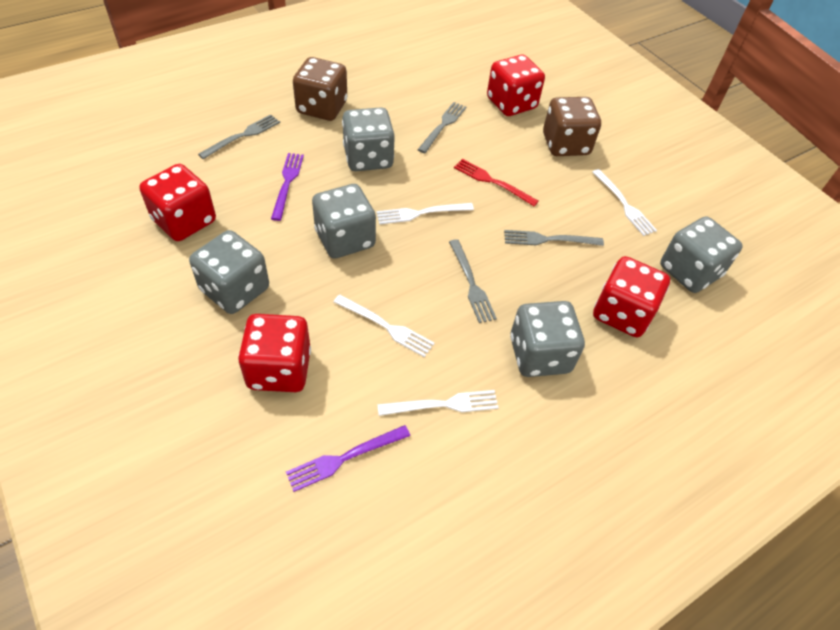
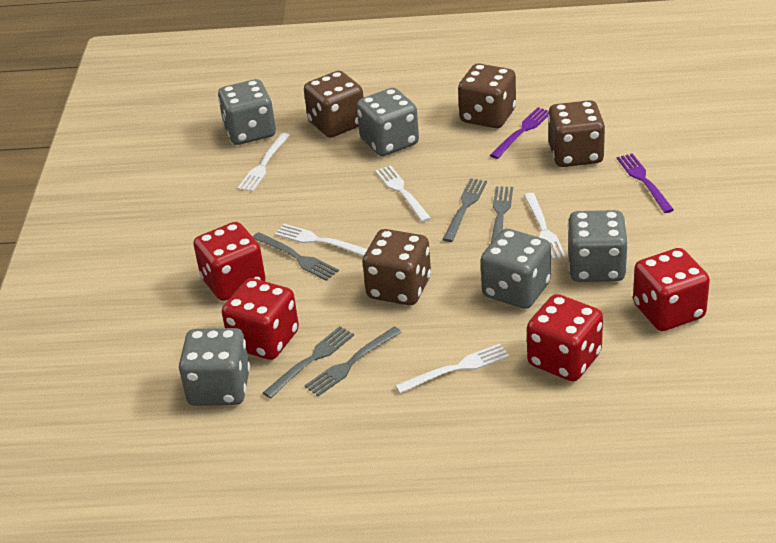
brown dice: 2 -> 4
grey fork: 4 -> 5
red fork: 1 -> 0
white fork: 4 -> 5

